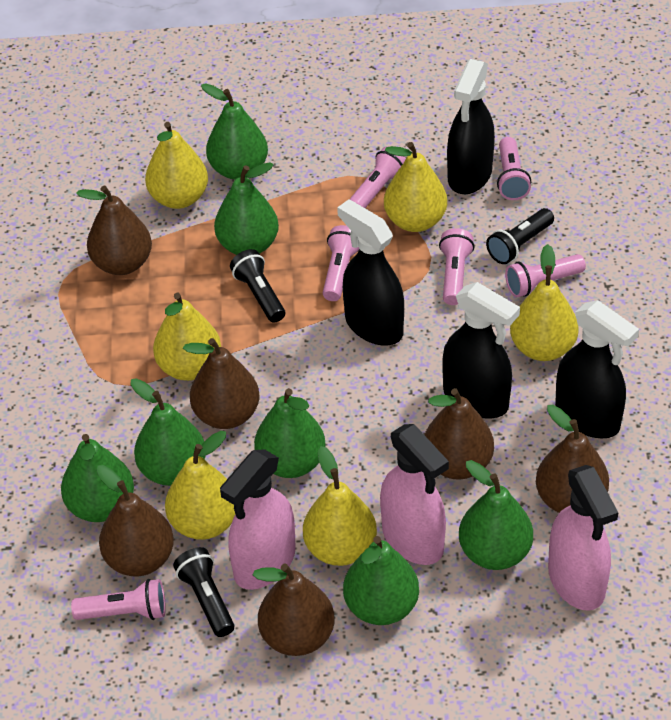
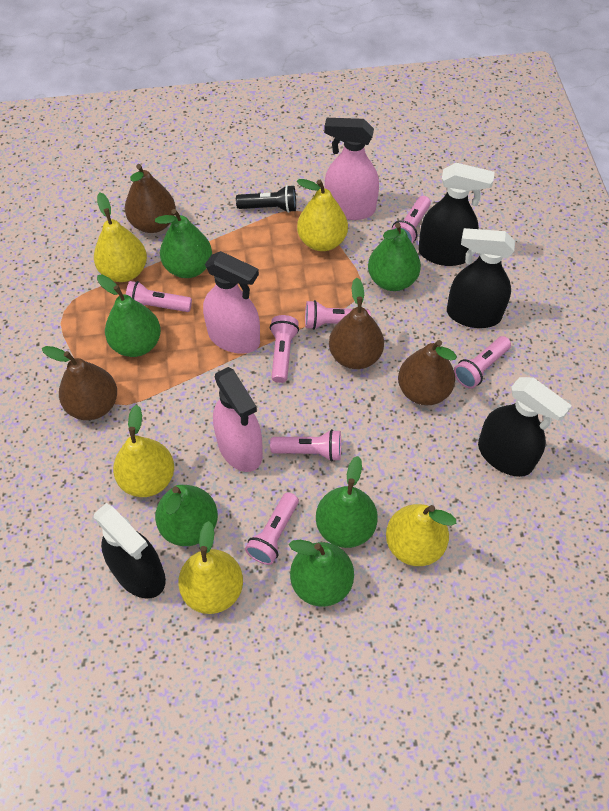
black flashlight: 3 -> 1
brown pear: 6 -> 4
green pear: 7 -> 6
pink flashlight: 6 -> 7
yellow pear: 6 -> 5

